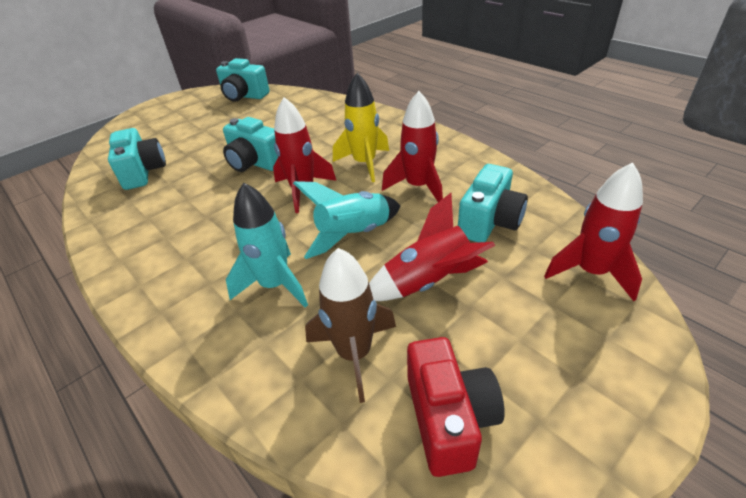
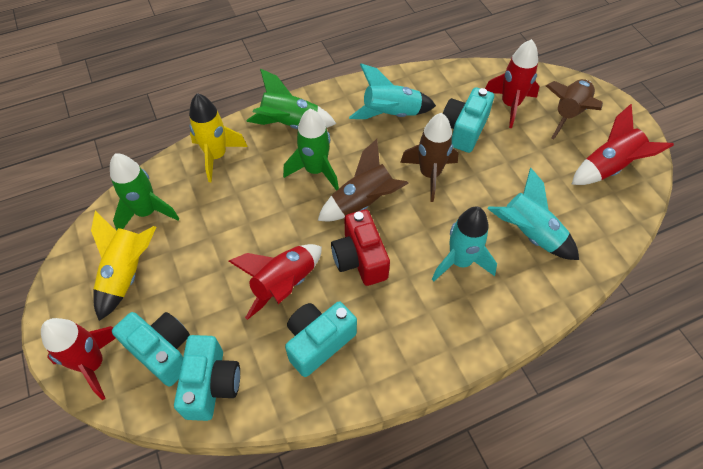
brown rocket: 1 -> 3
green rocket: 0 -> 3
turquoise rocket: 2 -> 3
yellow rocket: 1 -> 2

